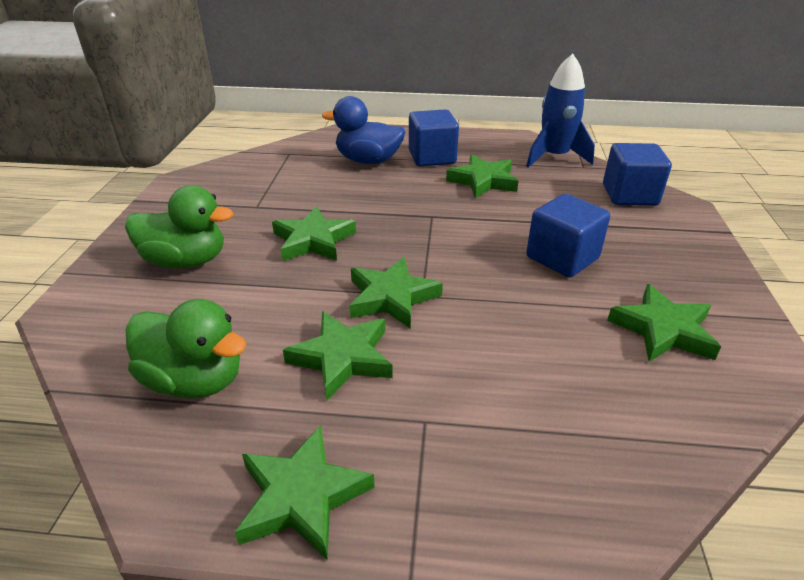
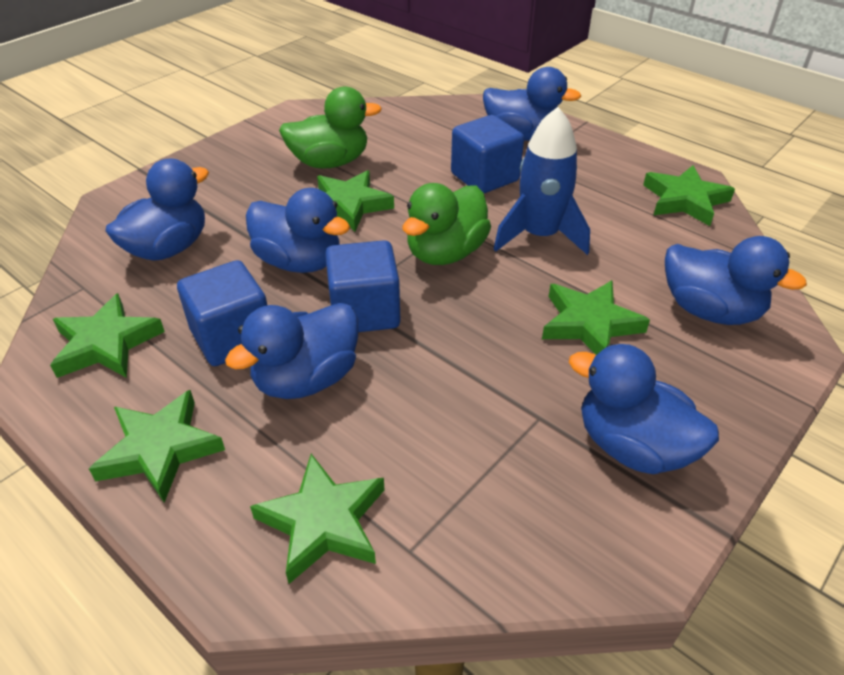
blue duck: 1 -> 6

